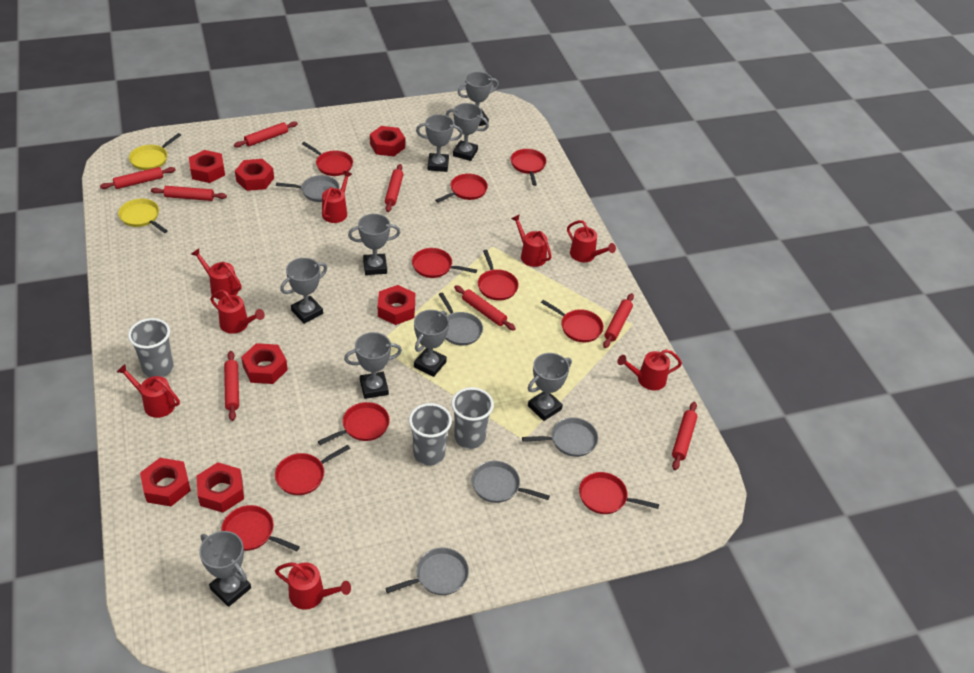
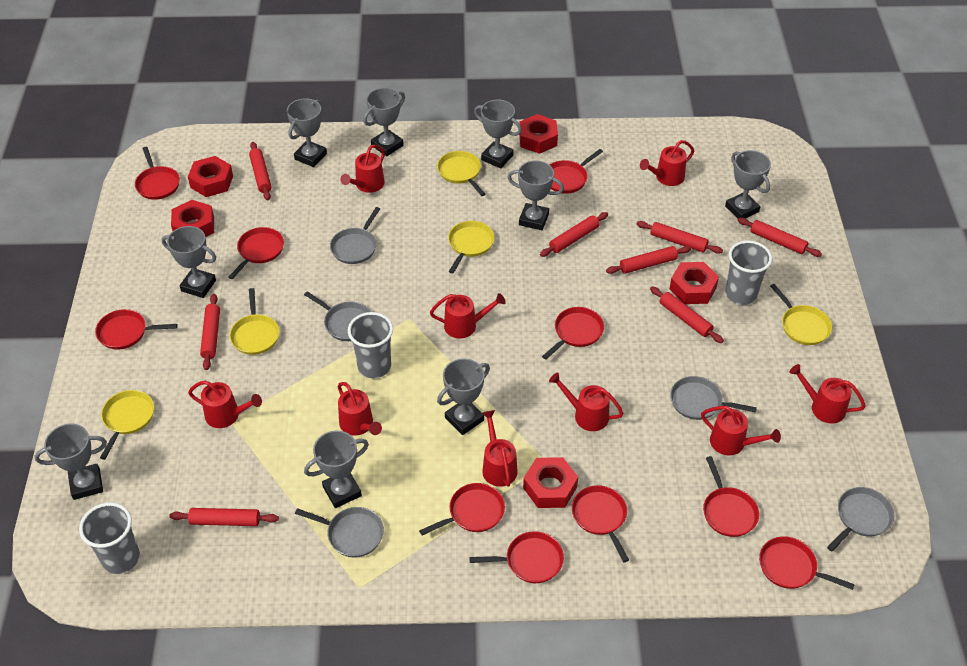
red nut: 7 -> 5
red watering can: 8 -> 9
yellow pan: 2 -> 5

